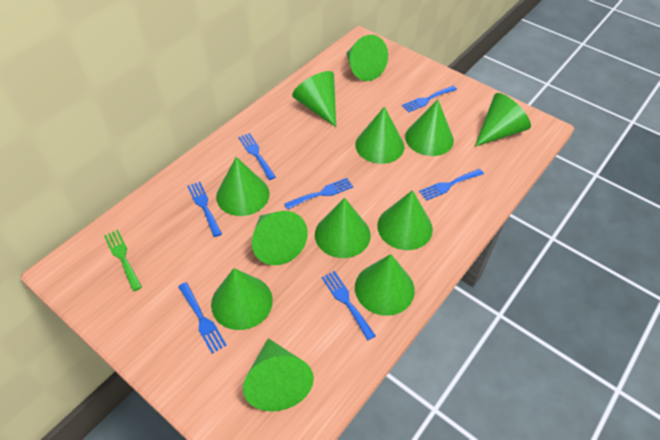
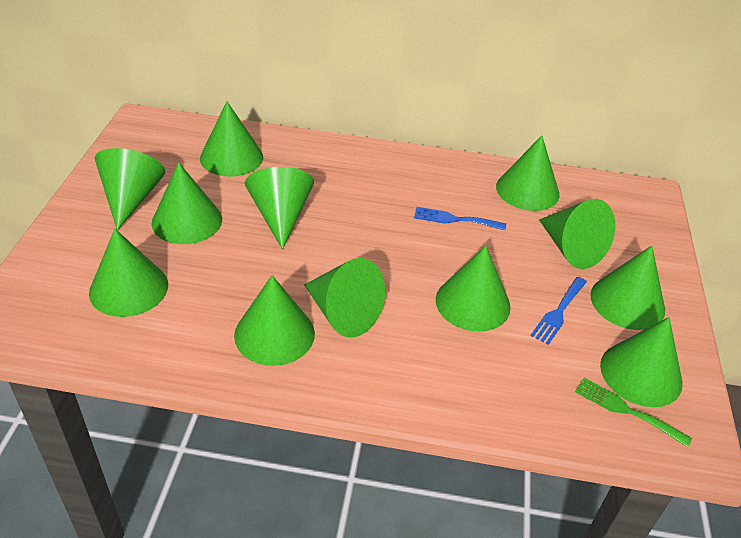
blue fork: 7 -> 2

